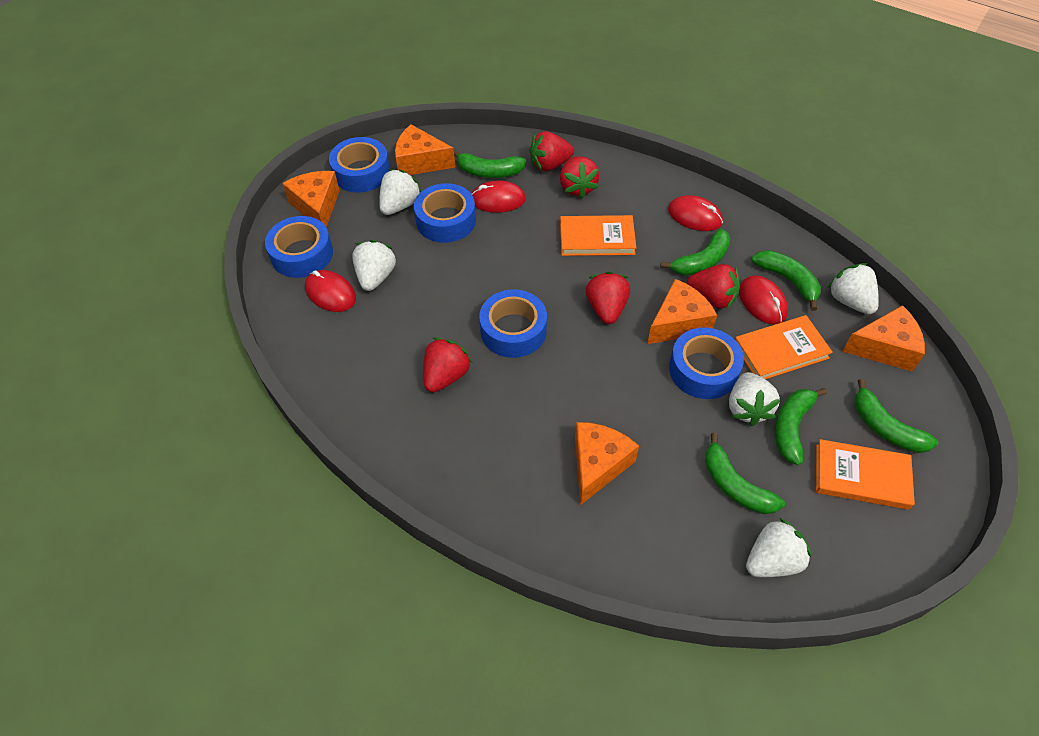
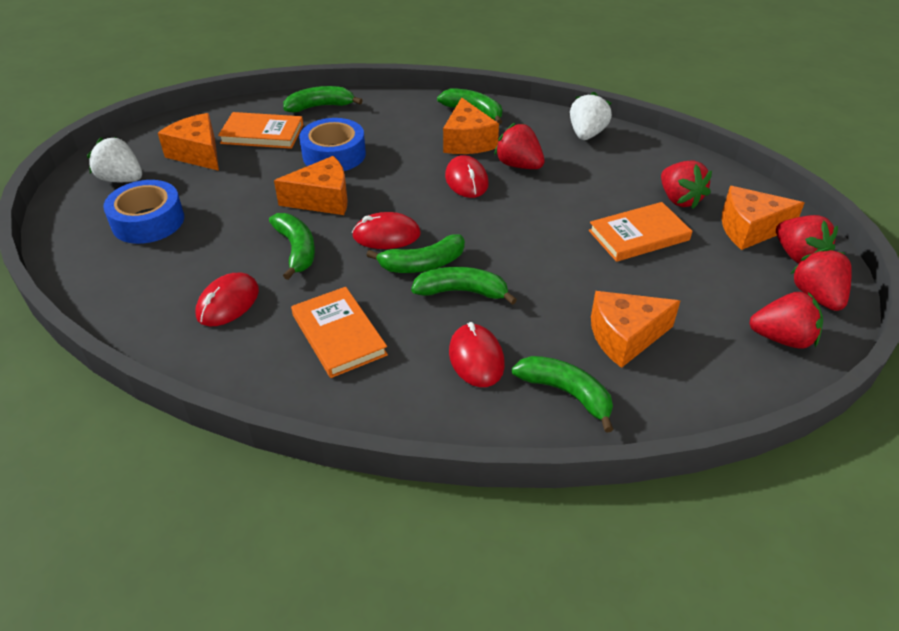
blue tape: 5 -> 2
white strawberry: 5 -> 2

